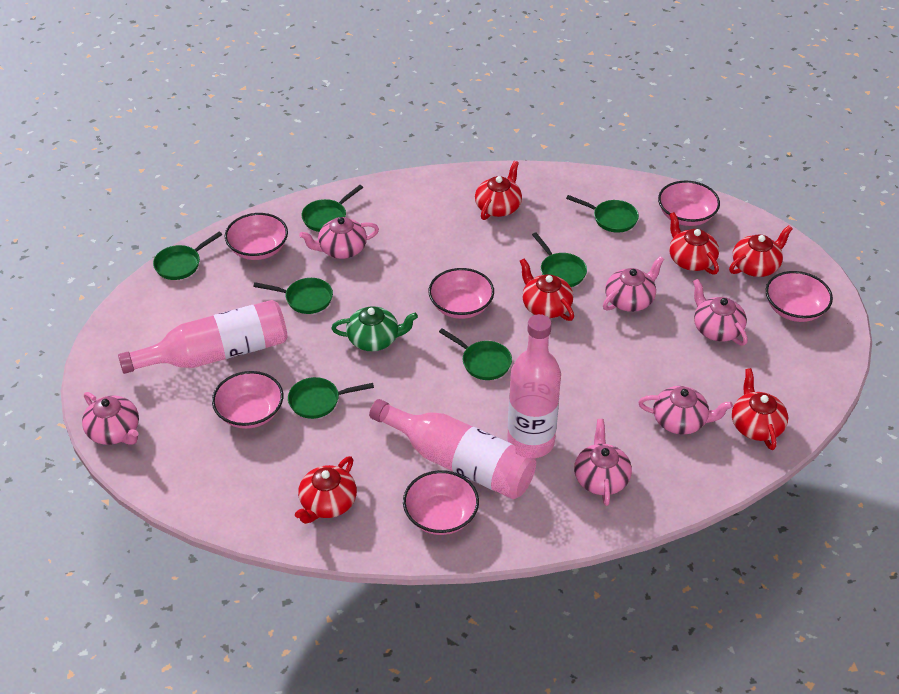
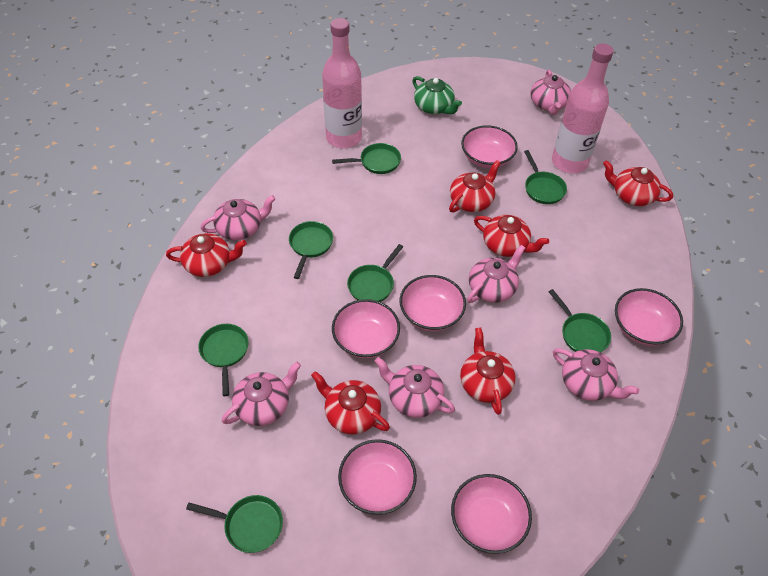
pink bottle: 3 -> 2

